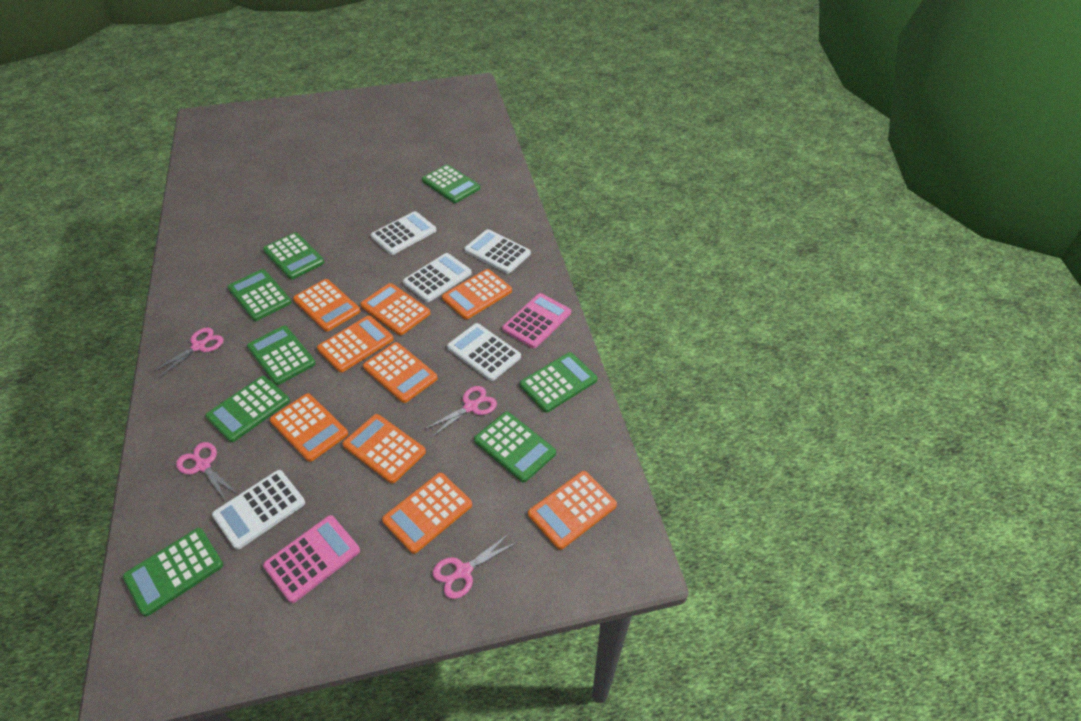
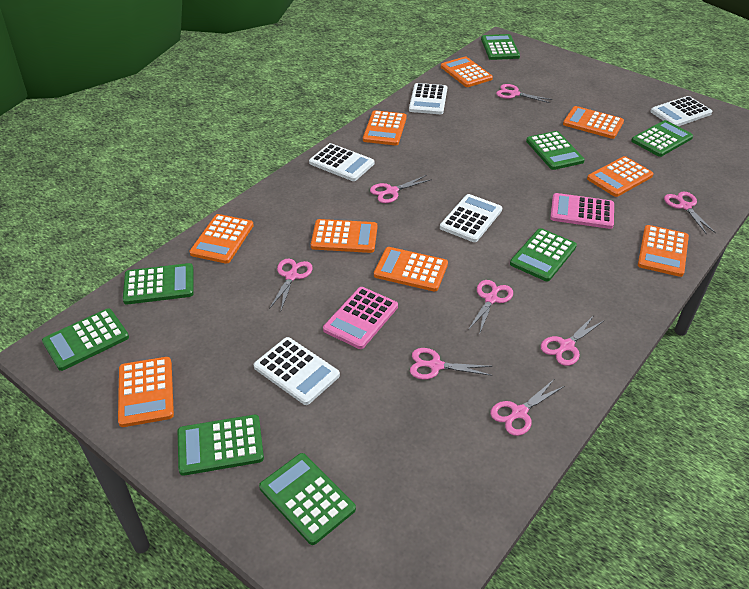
pink scissors: 4 -> 8

